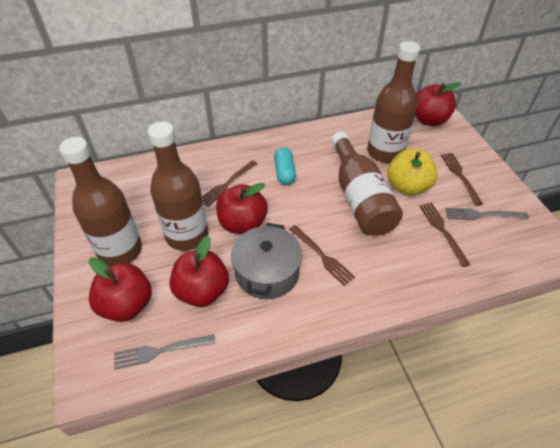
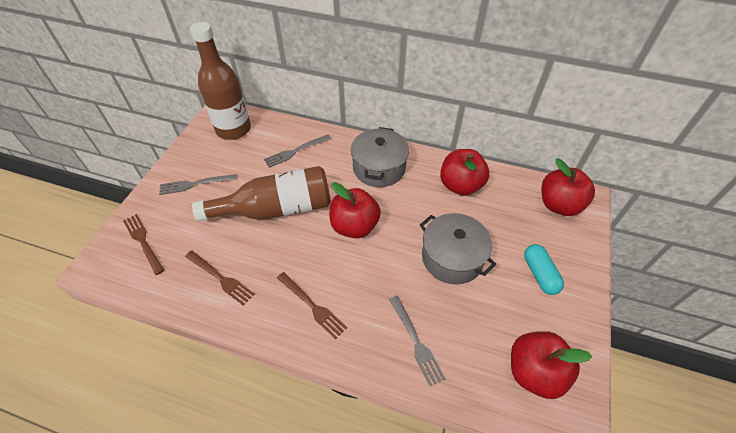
brown bottle: 4 -> 2
brown fork: 4 -> 3
grey fork: 2 -> 3
grey pot: 1 -> 2
yellow apple: 1 -> 0

